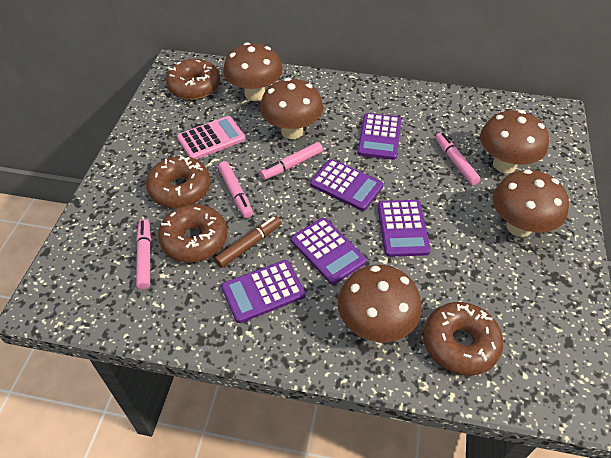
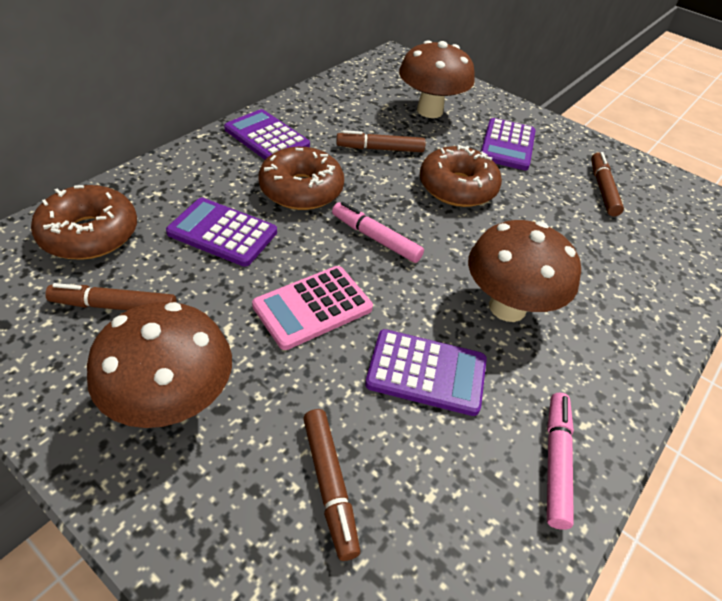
brown donut: 4 -> 3
brown marker: 1 -> 4
brown mushroom: 5 -> 3
pink marker: 4 -> 2
purple calculator: 5 -> 4

